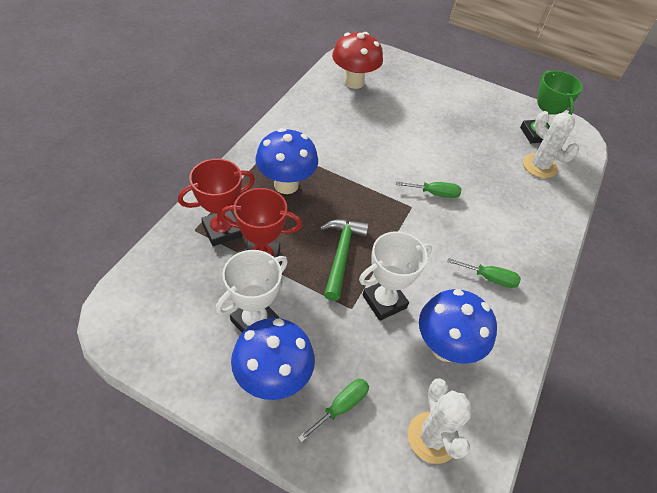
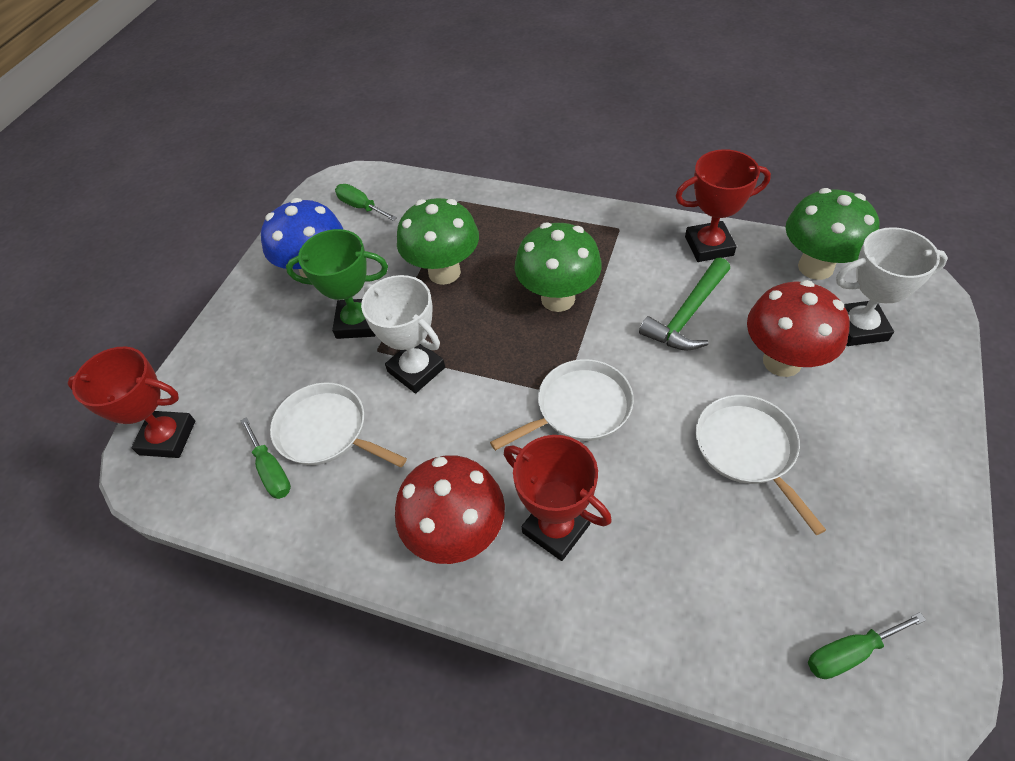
blue mushroom: 3 -> 1
green mushroom: 0 -> 3
red mushroom: 1 -> 2
red trophy: 2 -> 3
white cactus: 2 -> 0
white pan: 0 -> 3

